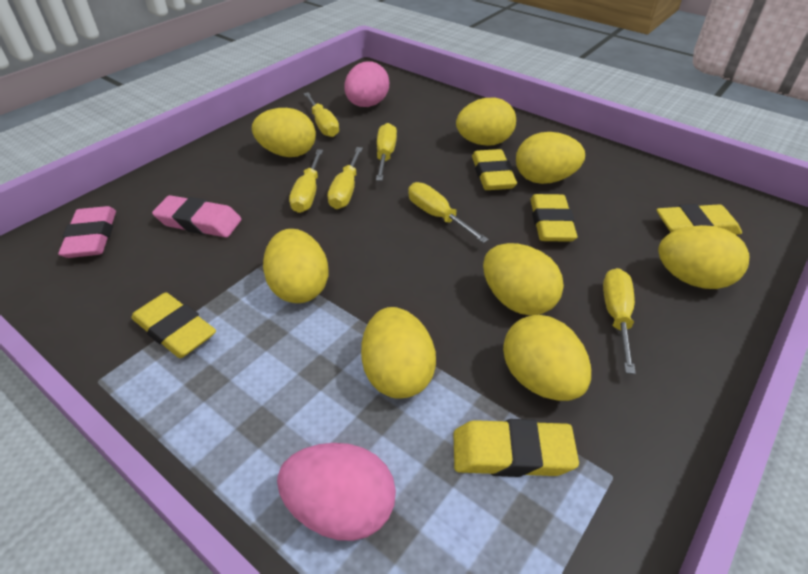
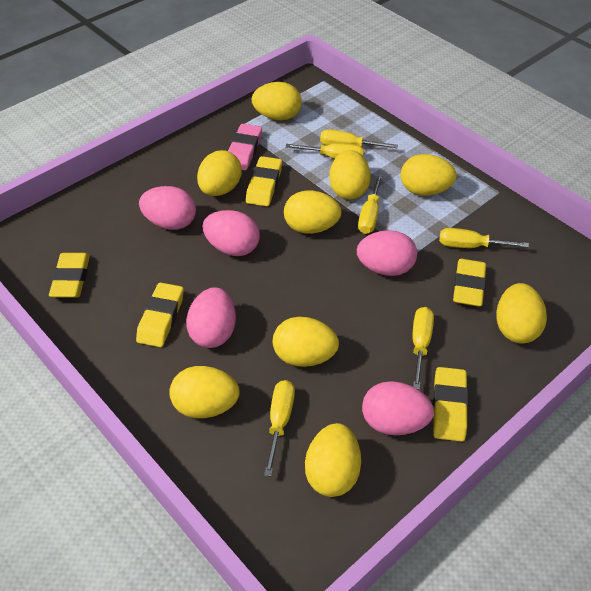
pink egg: 2 -> 5
pink eraser: 2 -> 1
yellow egg: 8 -> 9

